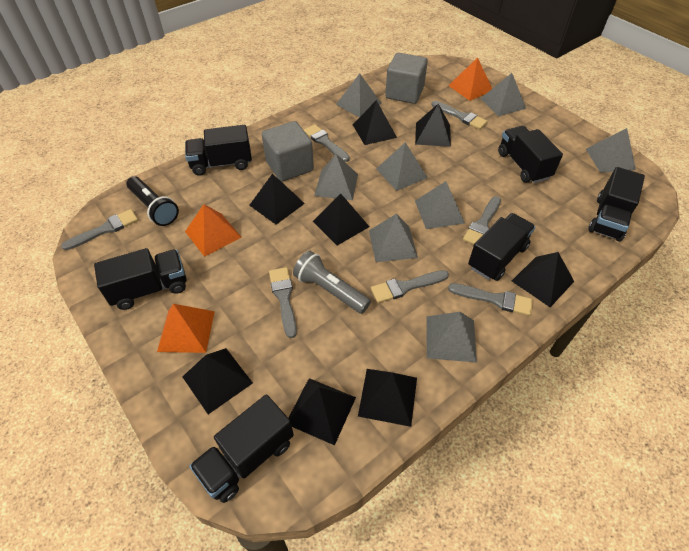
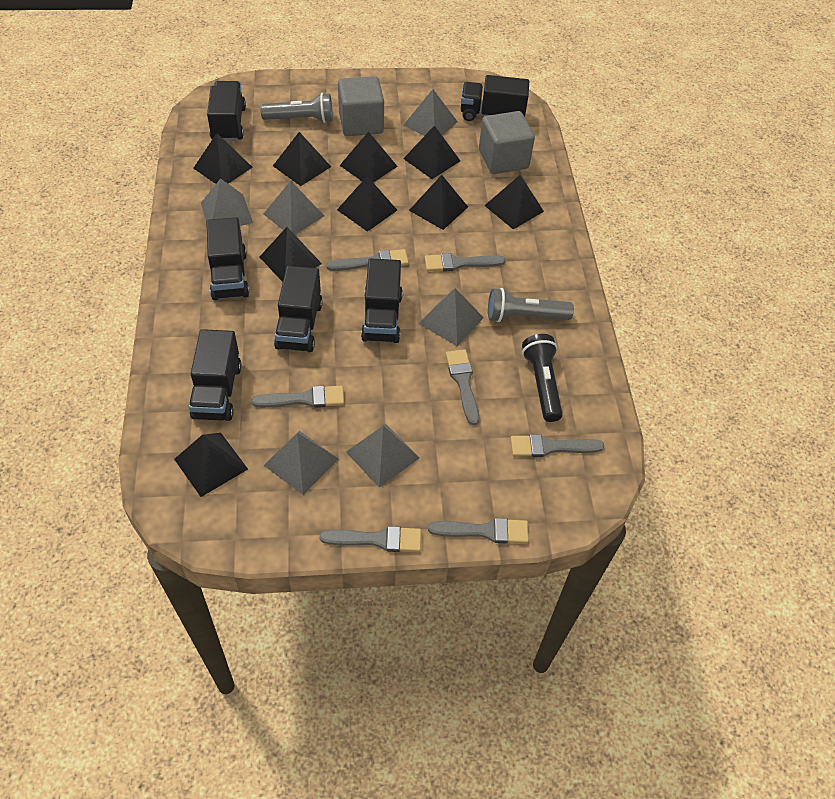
black pyramid: 8 -> 9
grey flashlight: 1 -> 2
grey pyramid: 8 -> 6
orange pyramid: 3 -> 0

